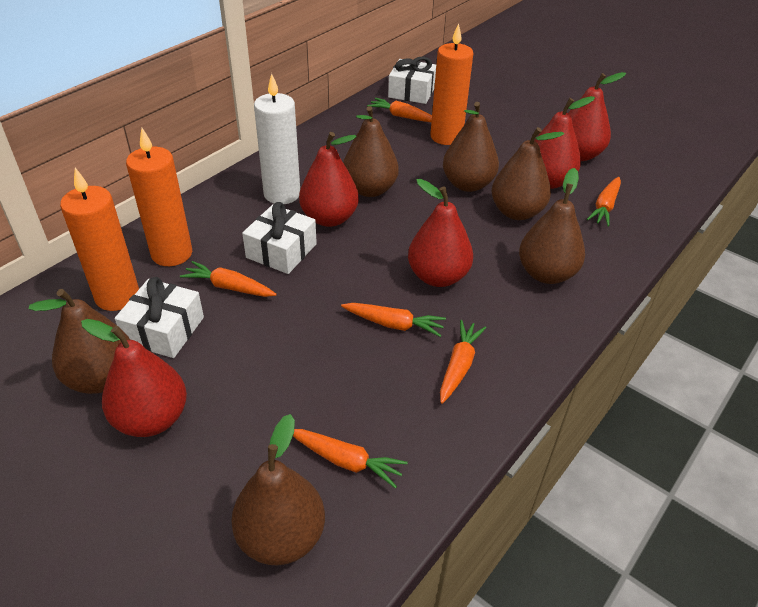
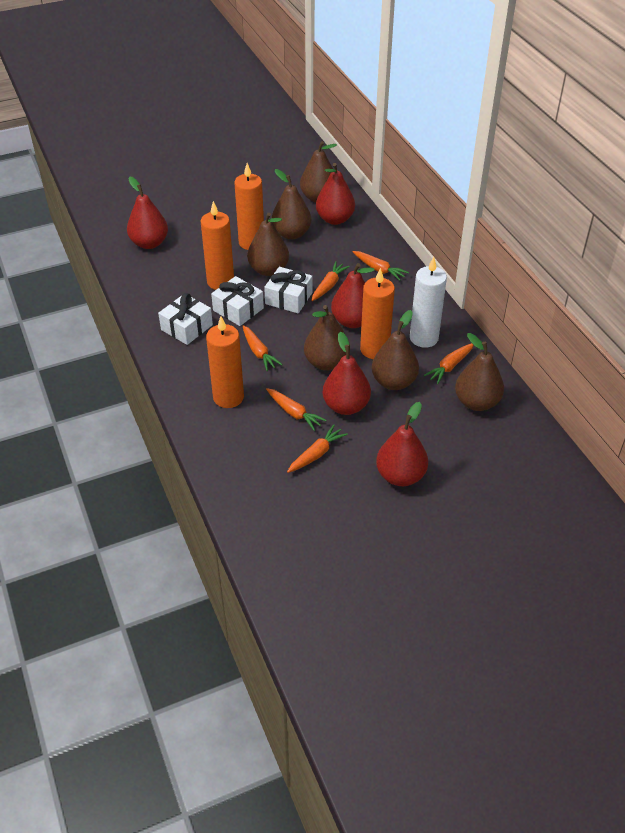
orange candle: 3 -> 4

